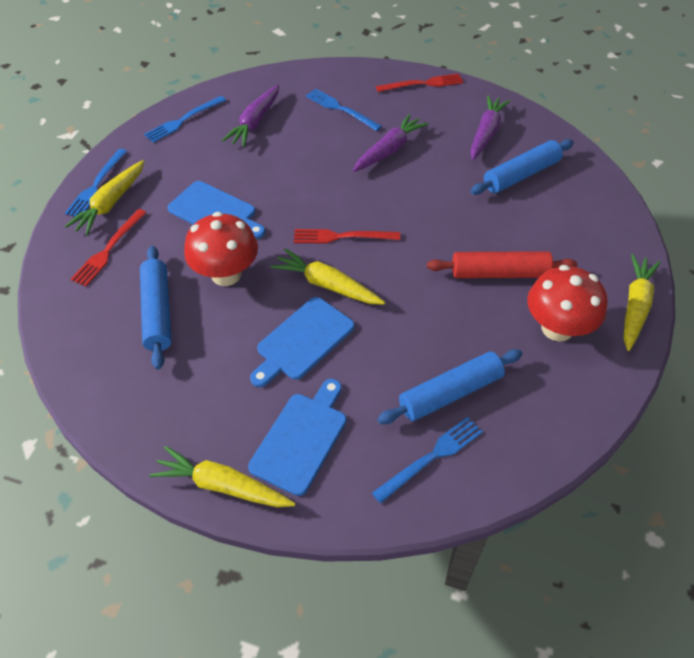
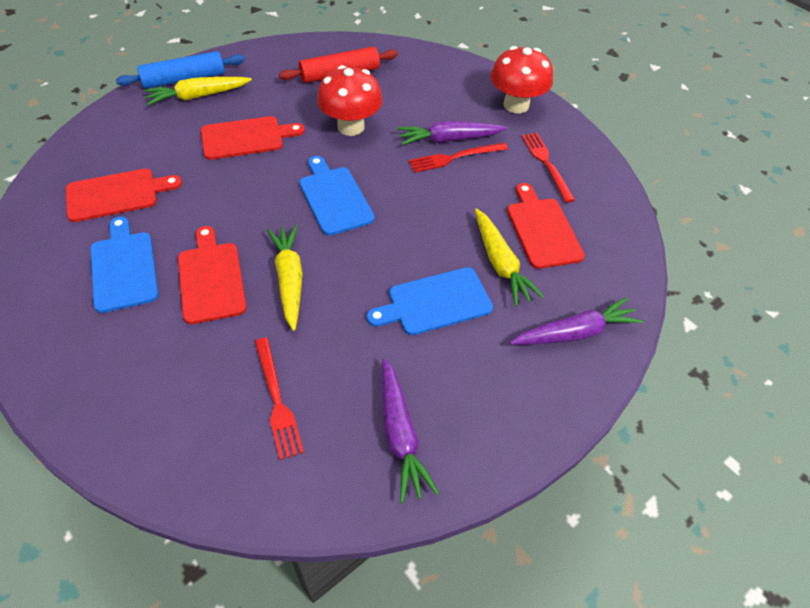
blue fork: 4 -> 0
blue rolling pin: 3 -> 1
red cutting board: 0 -> 4
yellow carrot: 4 -> 3

